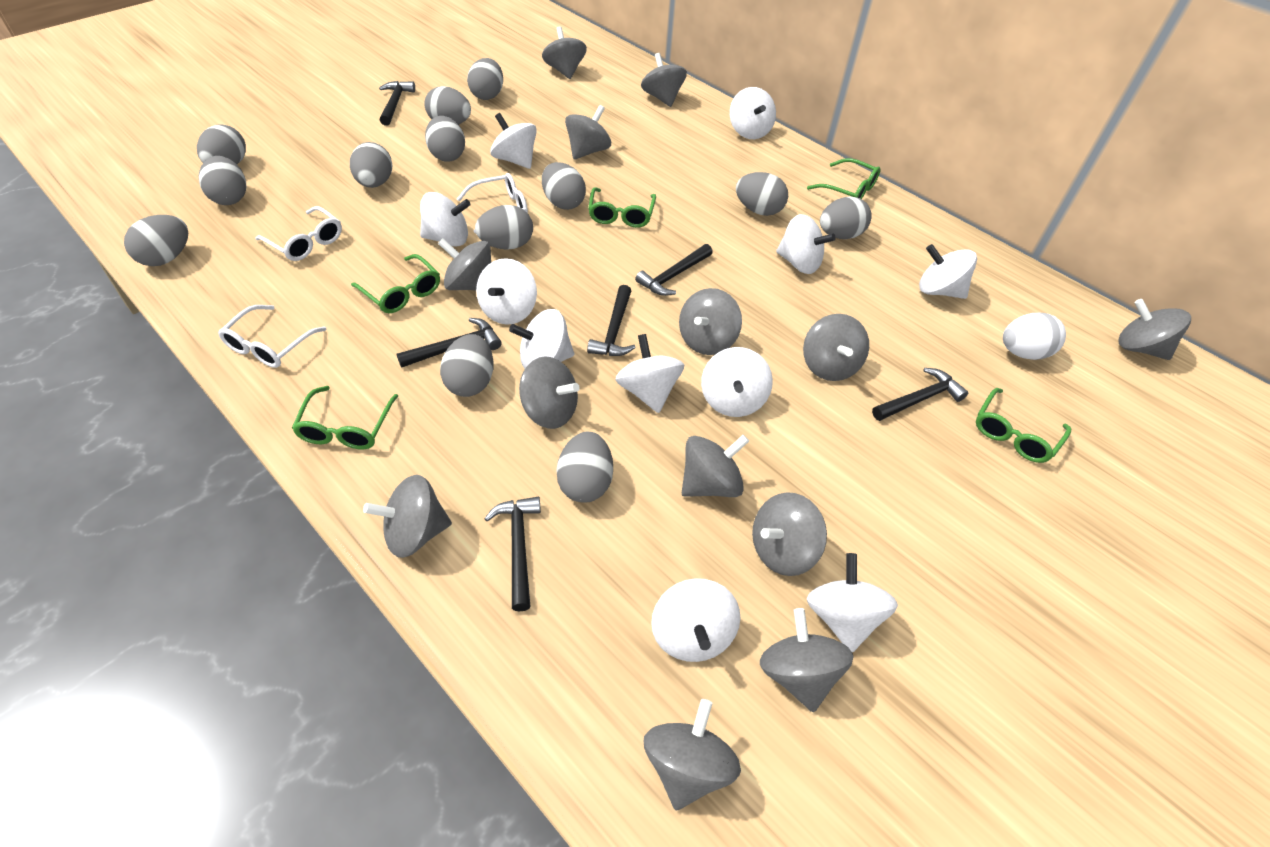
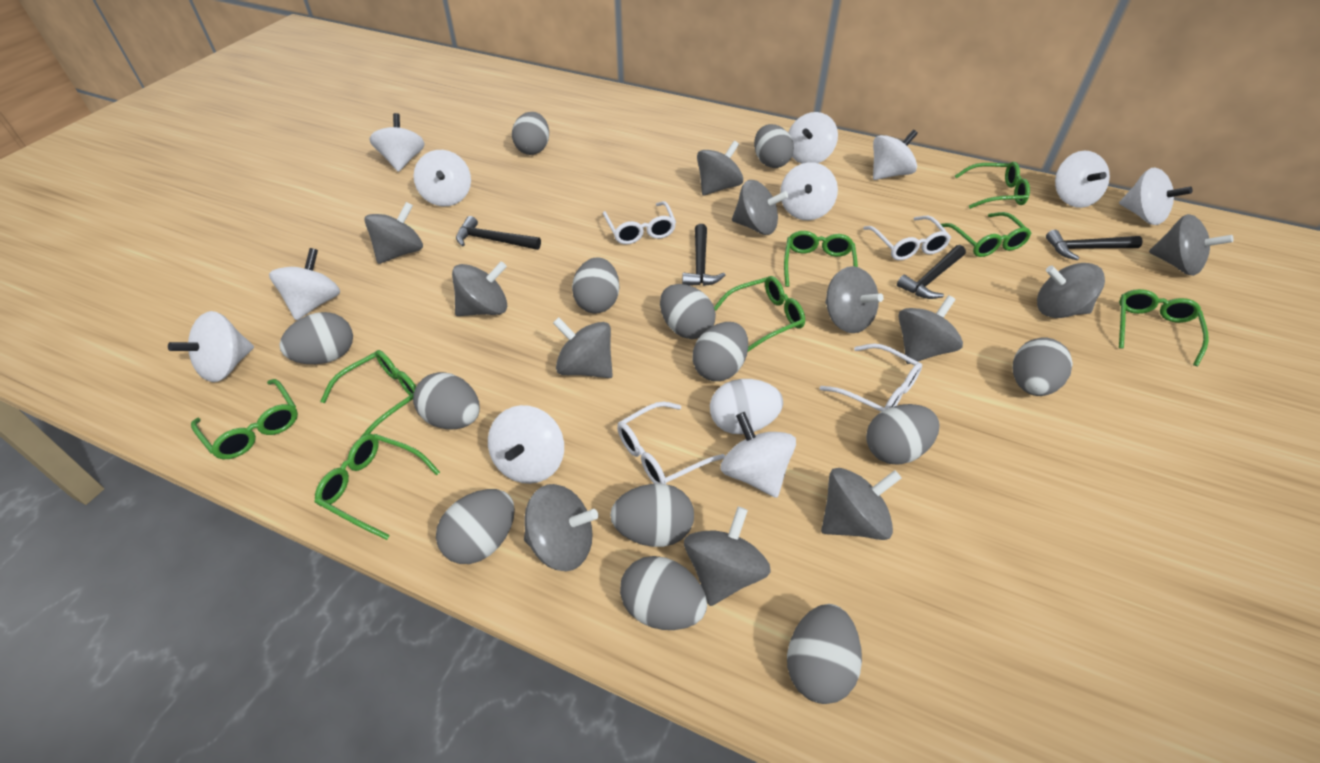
black hammer: 6 -> 4
green glasses: 5 -> 8
grey spinning top: 13 -> 12
white glasses: 3 -> 4

